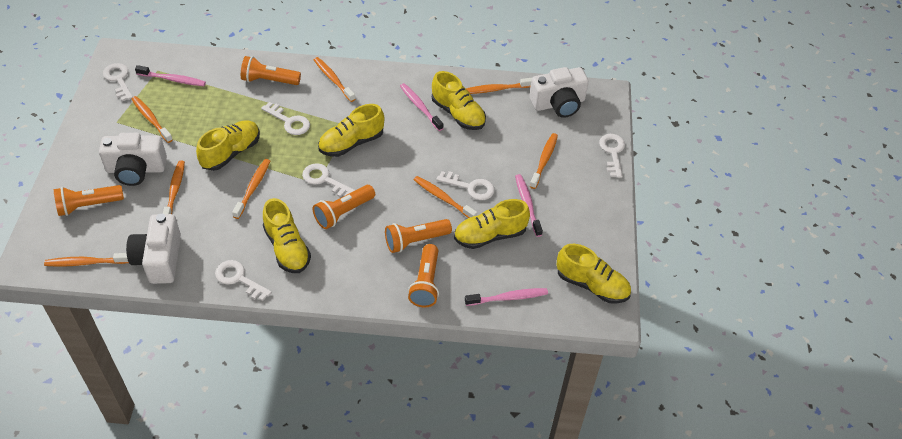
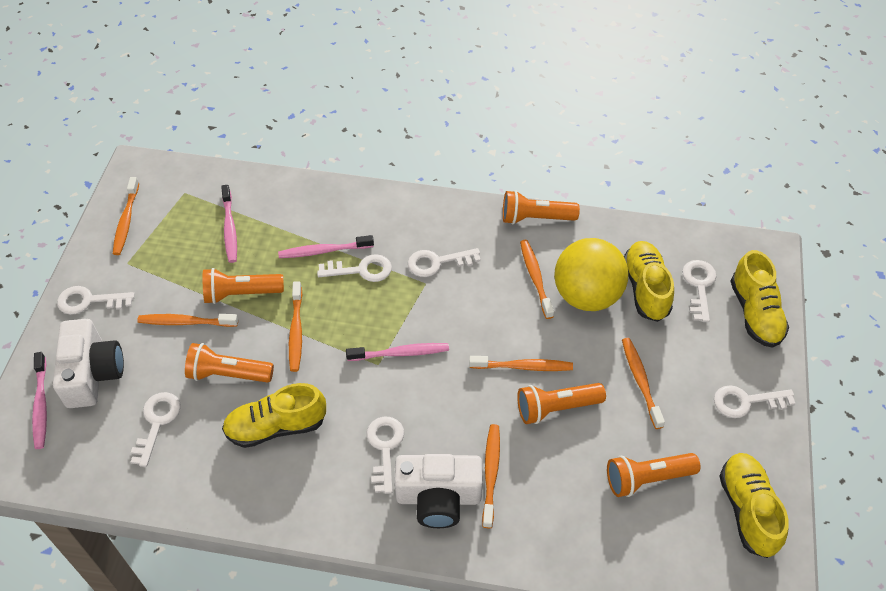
orange toothbrush: 8 -> 7
white camera: 3 -> 2
white key: 6 -> 7
yellow ball: 0 -> 1
yellow shoe: 6 -> 4

